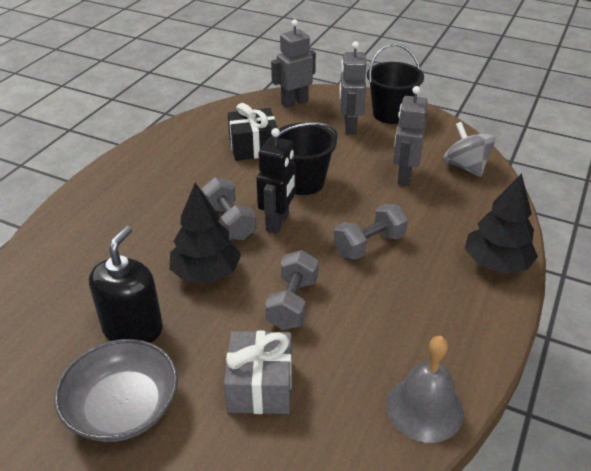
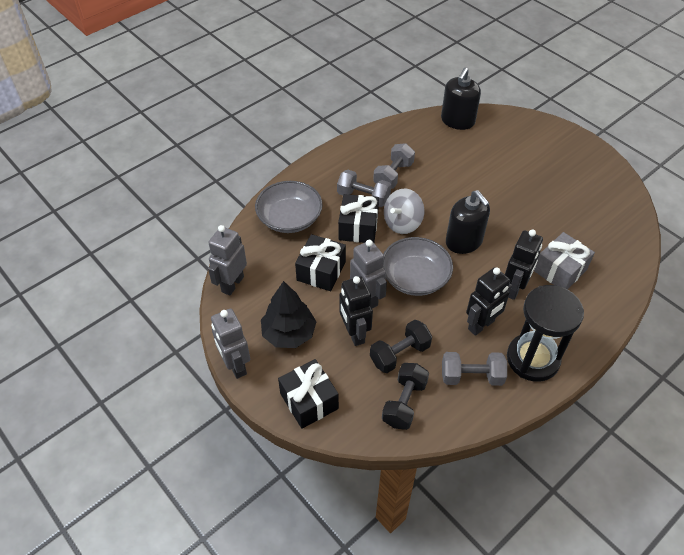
black bucket: 2 -> 0
black dumbbell: 0 -> 2
black gift: 1 -> 3
black hourglass: 0 -> 1
black robot: 1 -> 3
black soap dispenser: 1 -> 2
black tree: 2 -> 1
grey bell: 1 -> 0
grey bowl: 1 -> 2

